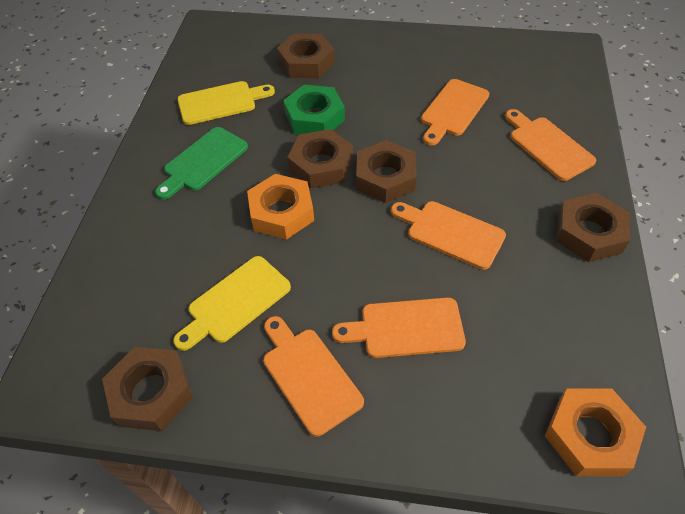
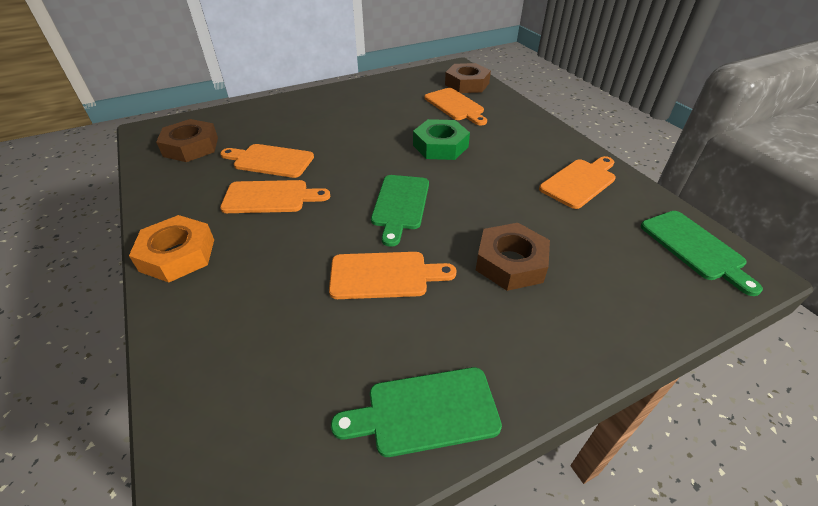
brown nut: 5 -> 3
green cutting board: 1 -> 3
orange nut: 2 -> 1
yellow cutting board: 2 -> 0

